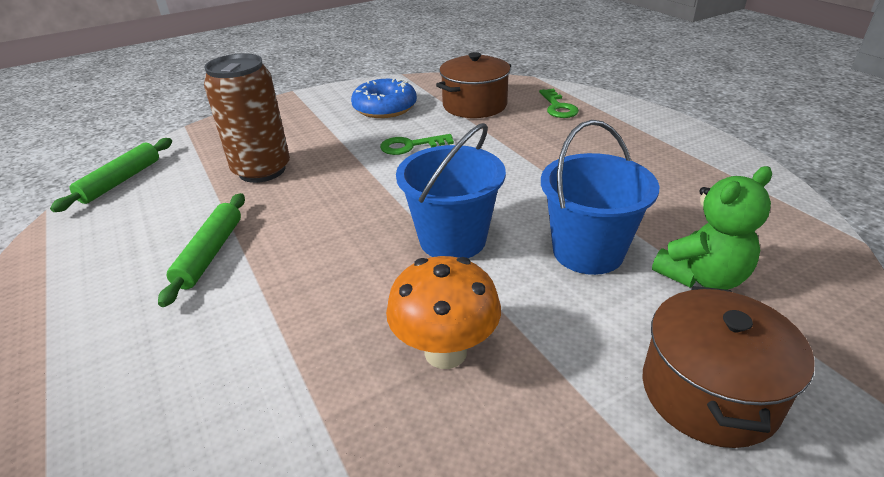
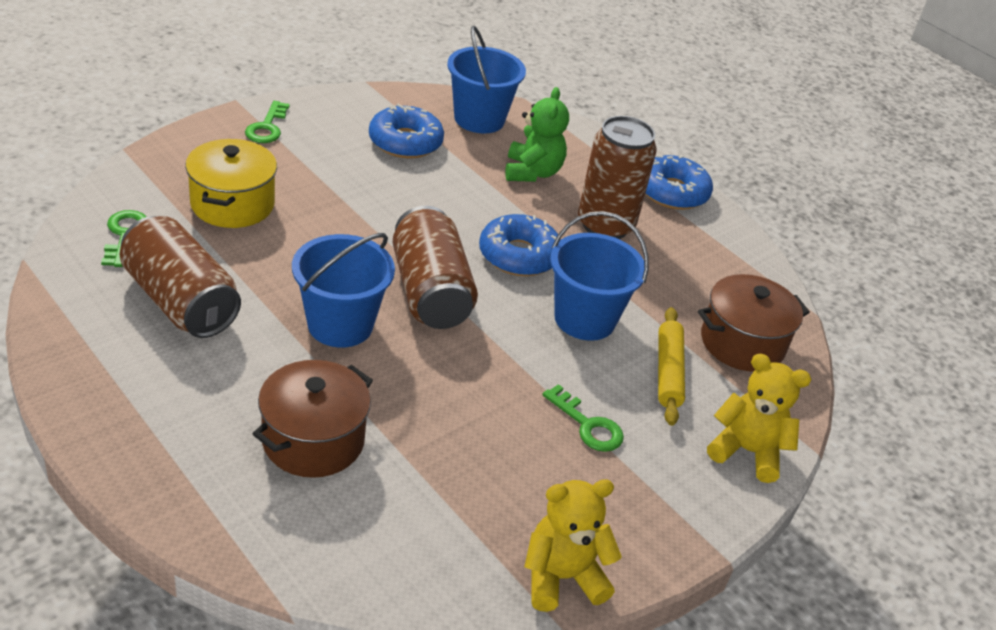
blue bucket: 2 -> 3
blue donut: 1 -> 3
brown can: 1 -> 3
green key: 2 -> 3
green rolling pin: 2 -> 0
orange mushroom: 1 -> 0
yellow pot: 0 -> 1
yellow rolling pin: 0 -> 1
yellow teddy bear: 0 -> 2

